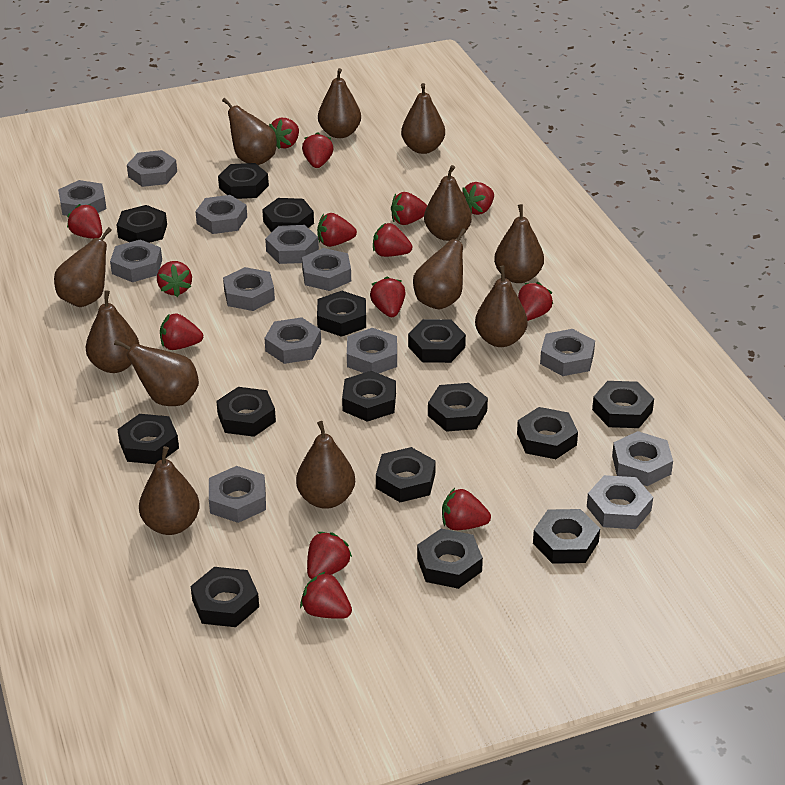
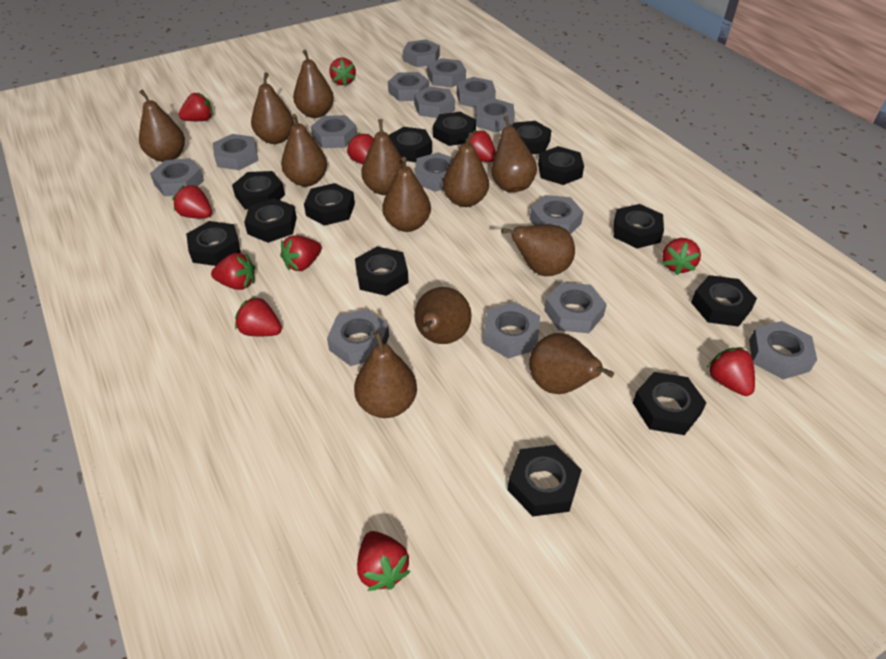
black nut: 15 -> 13
grey nut: 13 -> 15
red strawberry: 14 -> 11

